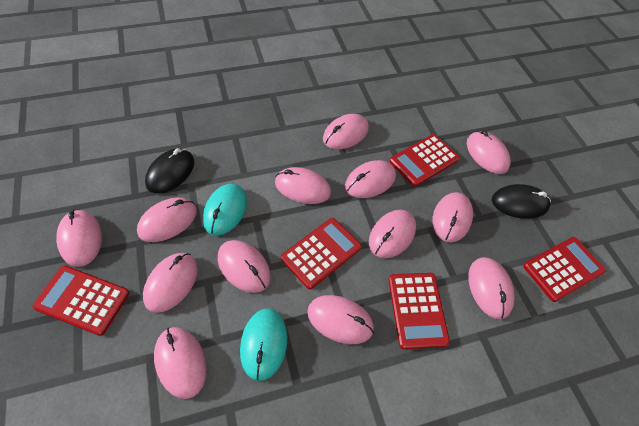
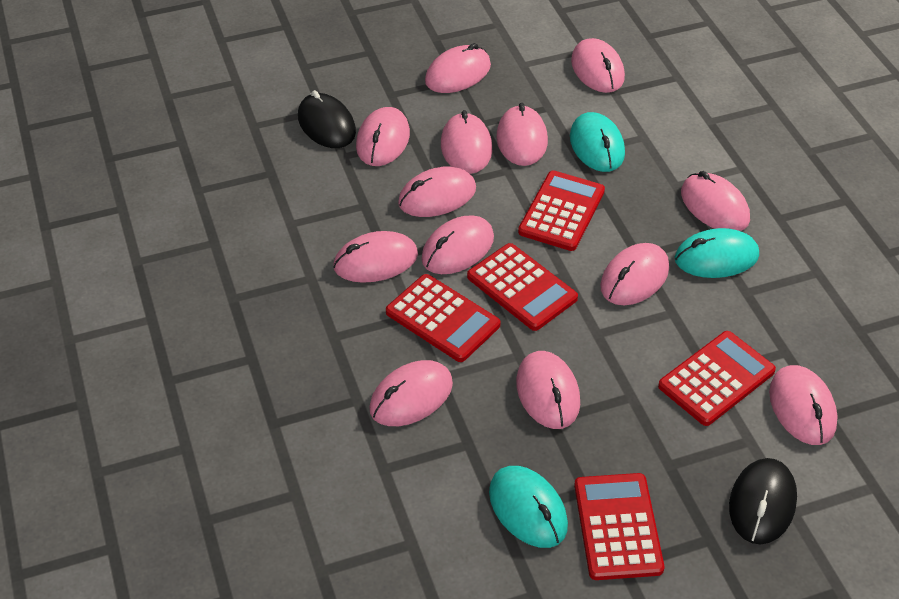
turquoise mouse: 2 -> 3

